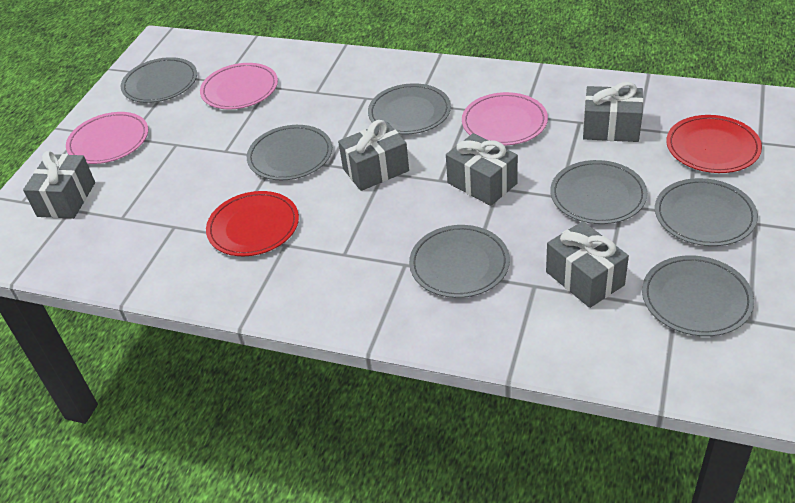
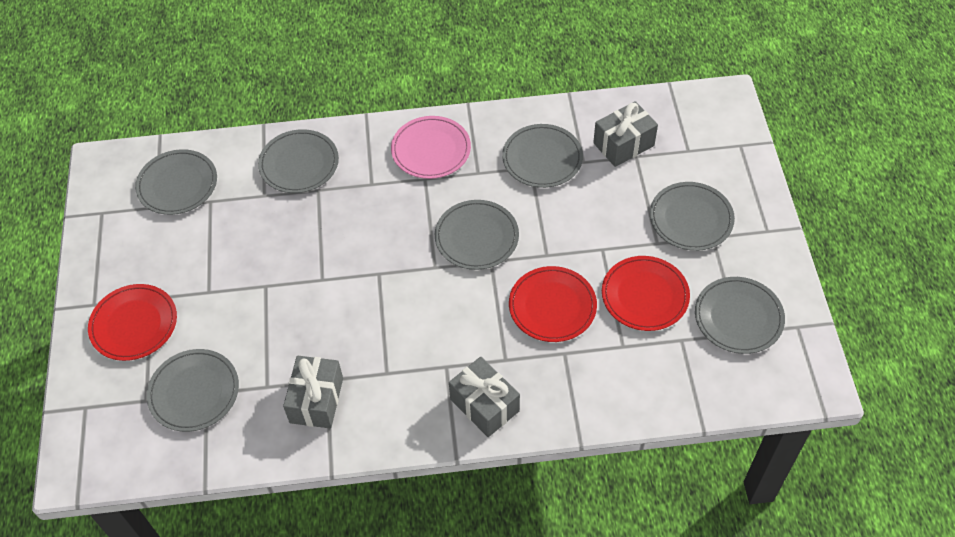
grey gift: 5 -> 3
pink plate: 3 -> 1
red plate: 2 -> 3

